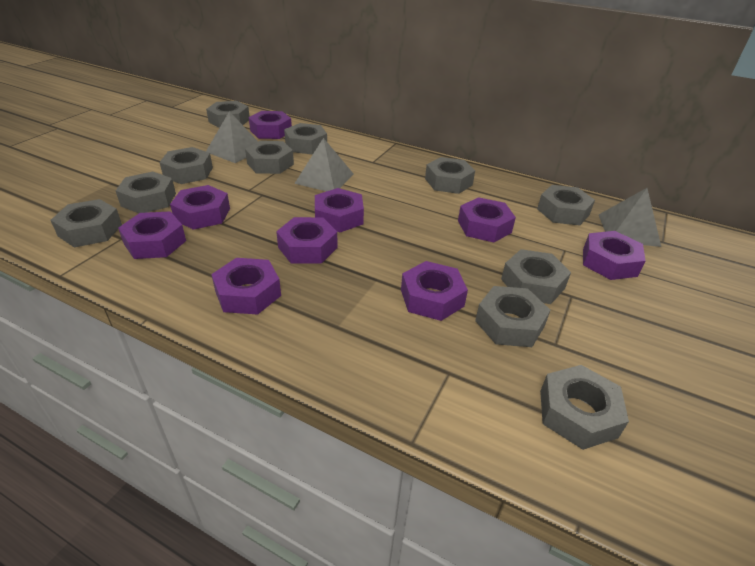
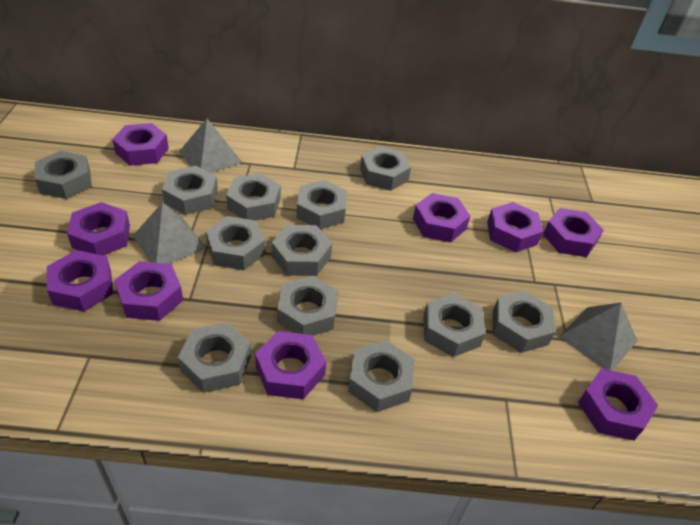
grey nut: 11 -> 12

